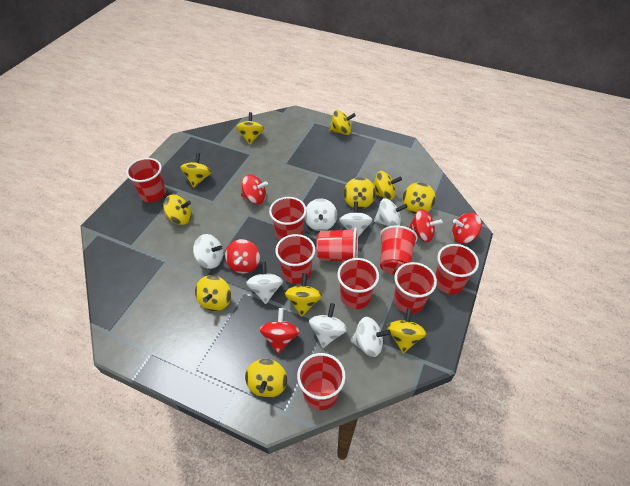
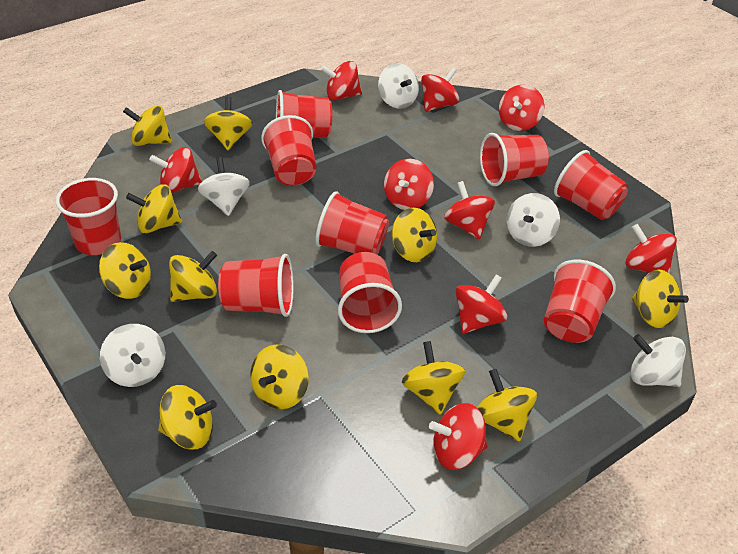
red spinning top: 5 -> 9
white spinning top: 7 -> 5

